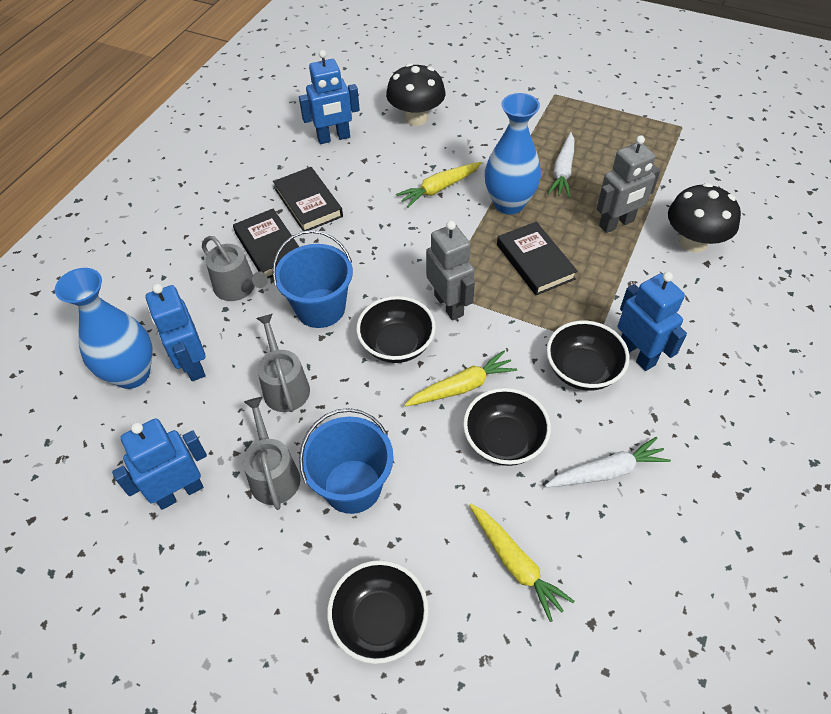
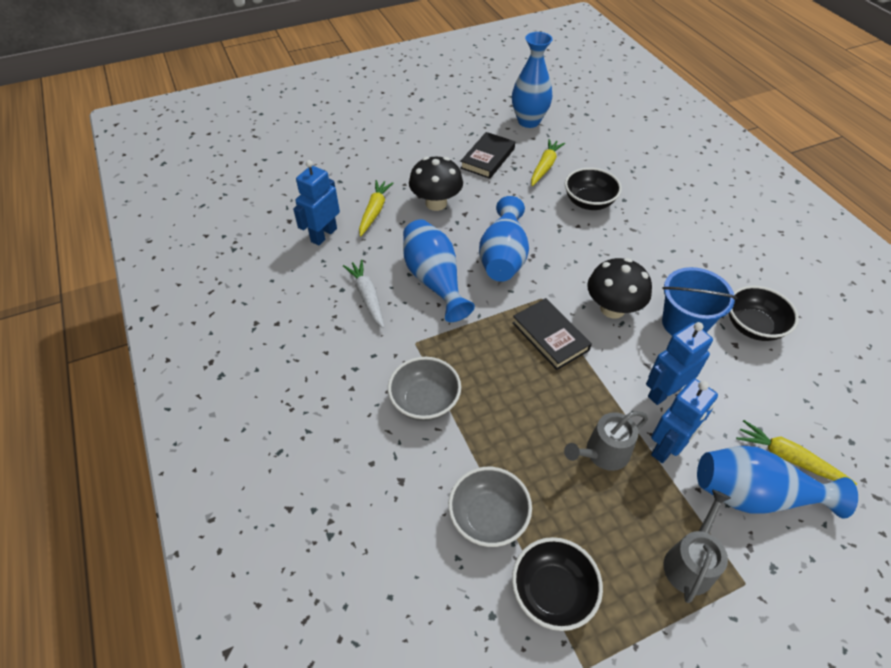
black book: 3 -> 2
black bowl: 4 -> 3
blue bucket: 2 -> 1
blue robot: 4 -> 3
blue vase: 2 -> 4
grey bowl: 0 -> 2
grey robot: 2 -> 0
grey watering can: 3 -> 2
white carrot: 2 -> 1

